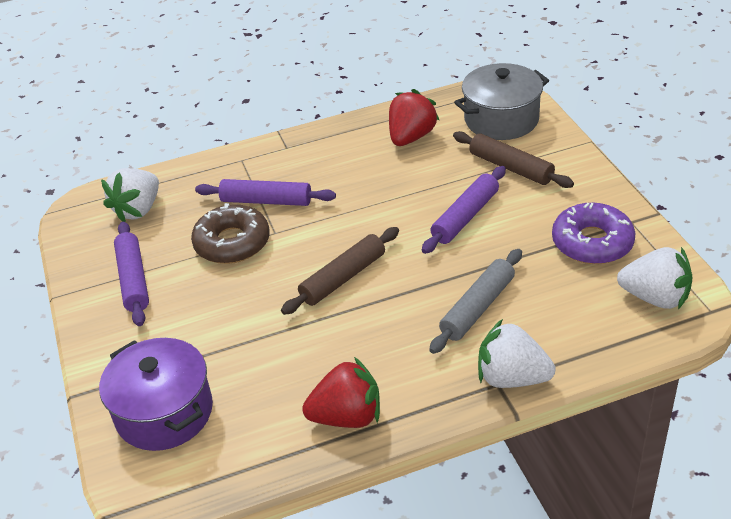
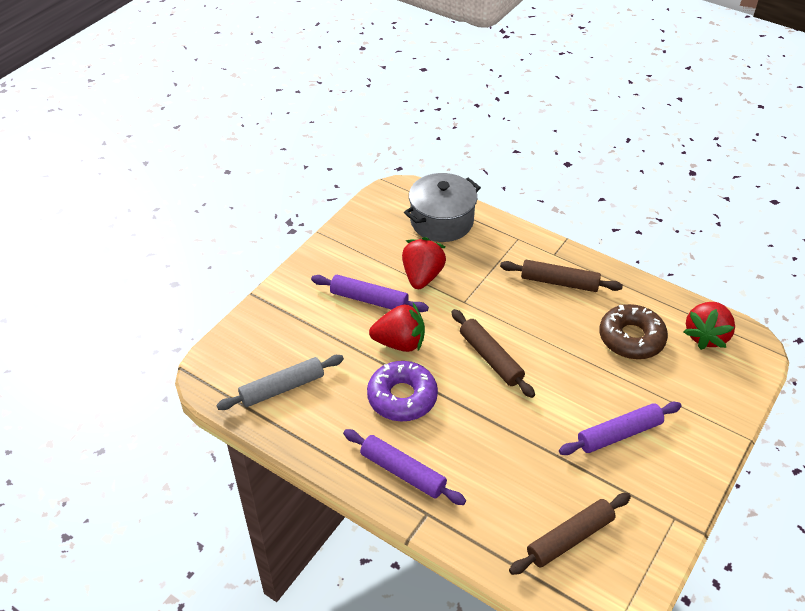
brown rolling pin: 2 -> 3
purple pot: 1 -> 0
red strawberry: 2 -> 3
white strawberry: 3 -> 0

